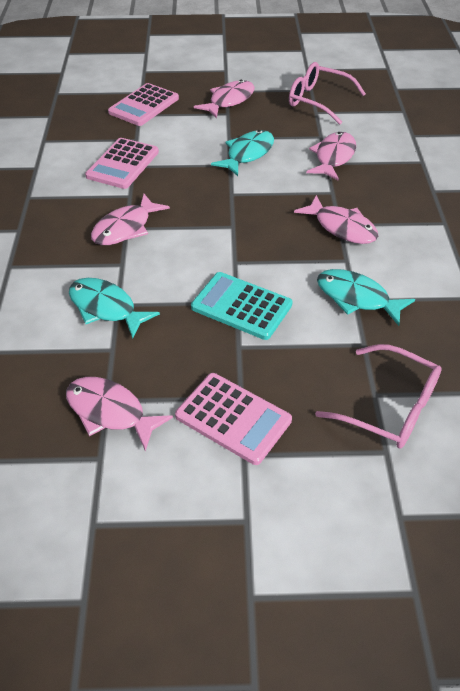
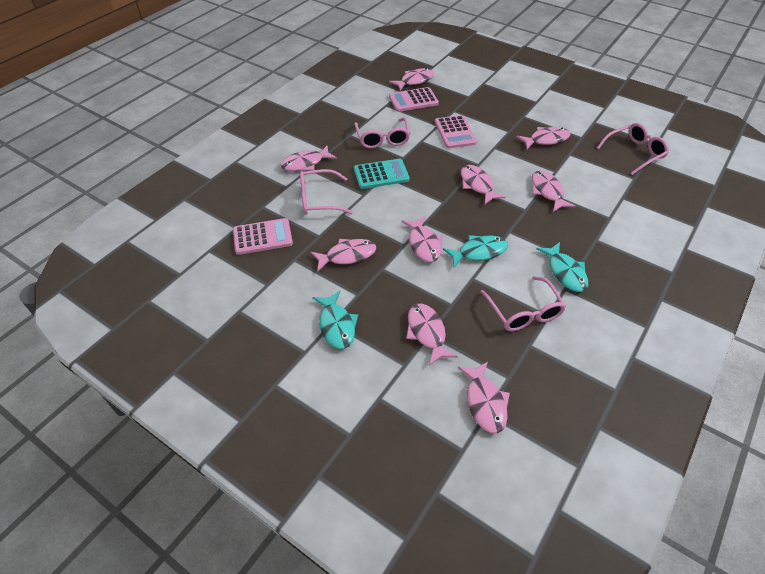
pink fish: 5 -> 9
pink glasses: 2 -> 4

